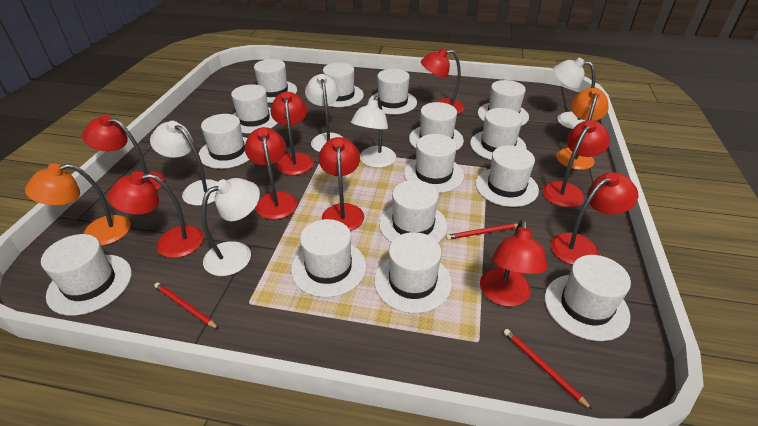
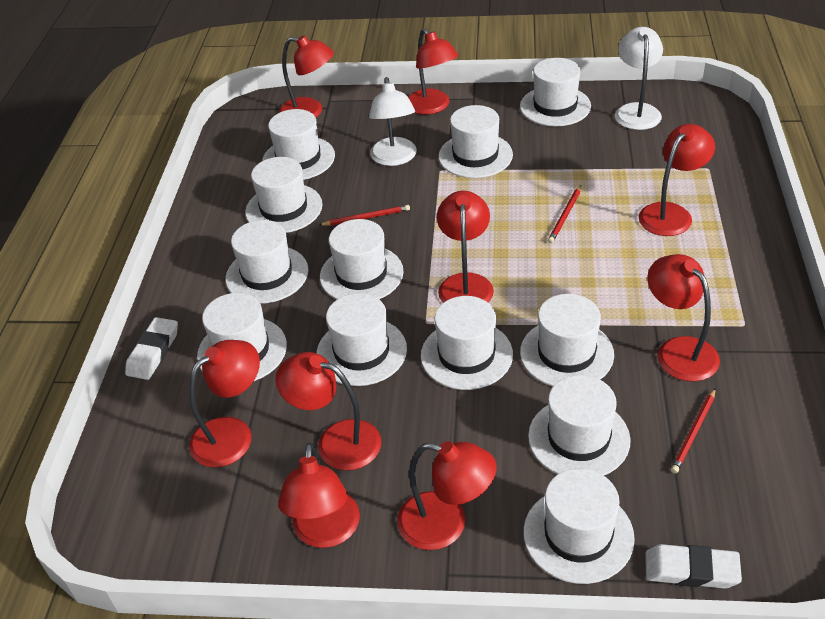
orange lamp: 2 -> 0
white eraser: 0 -> 2
white hat: 15 -> 12
white lamp: 5 -> 2

